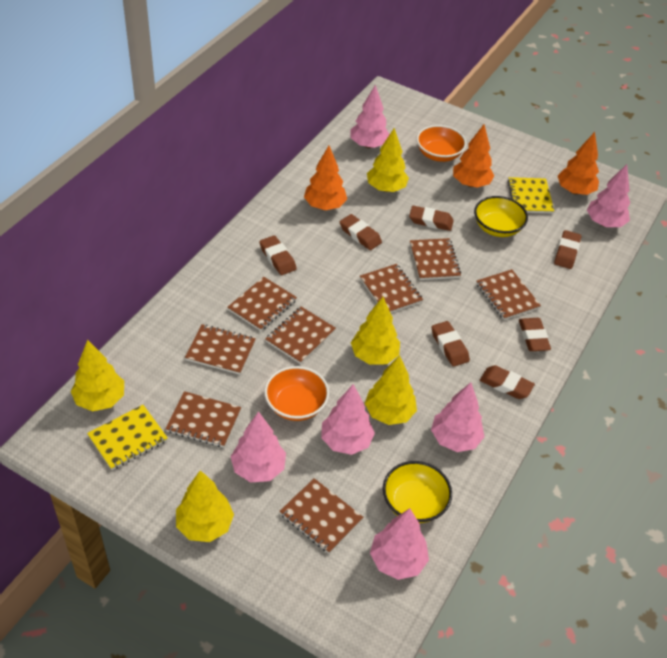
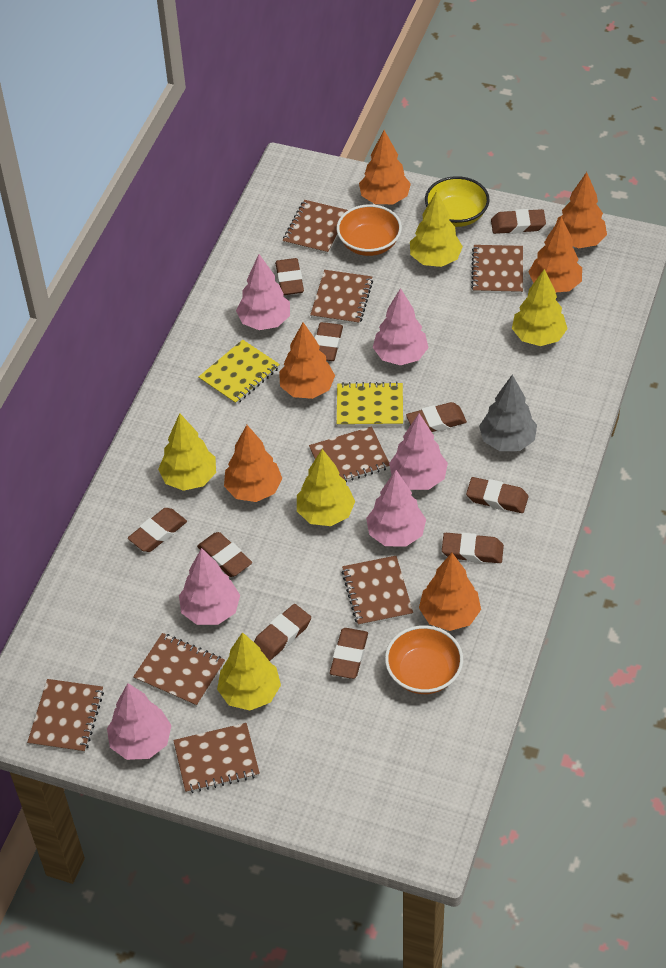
brown eraser: 7 -> 10
grey tree: 0 -> 1
orange tree: 3 -> 6
yellow bowl: 2 -> 1

